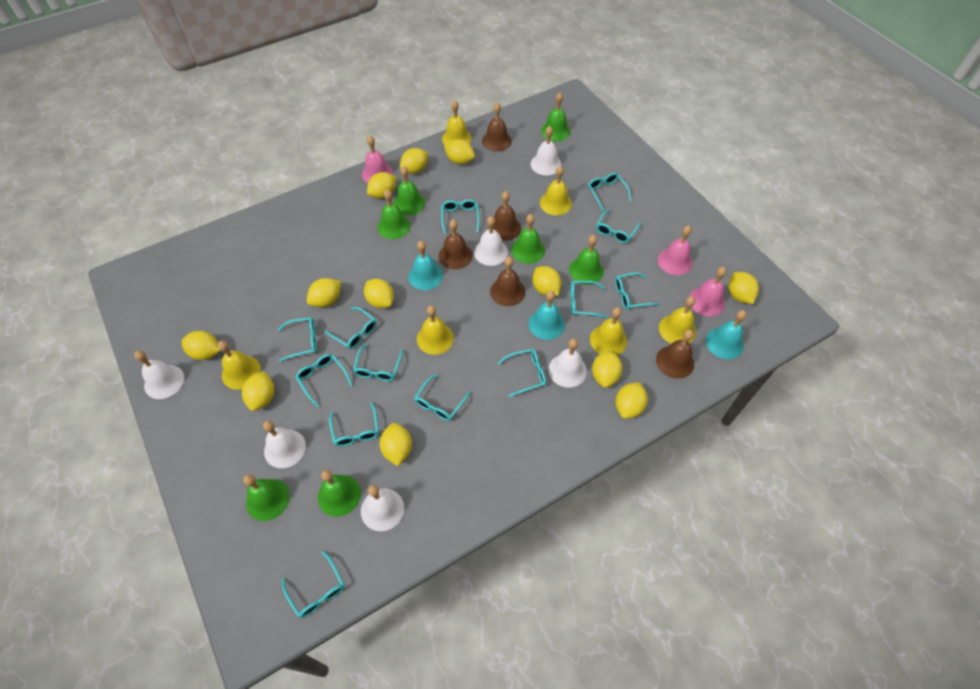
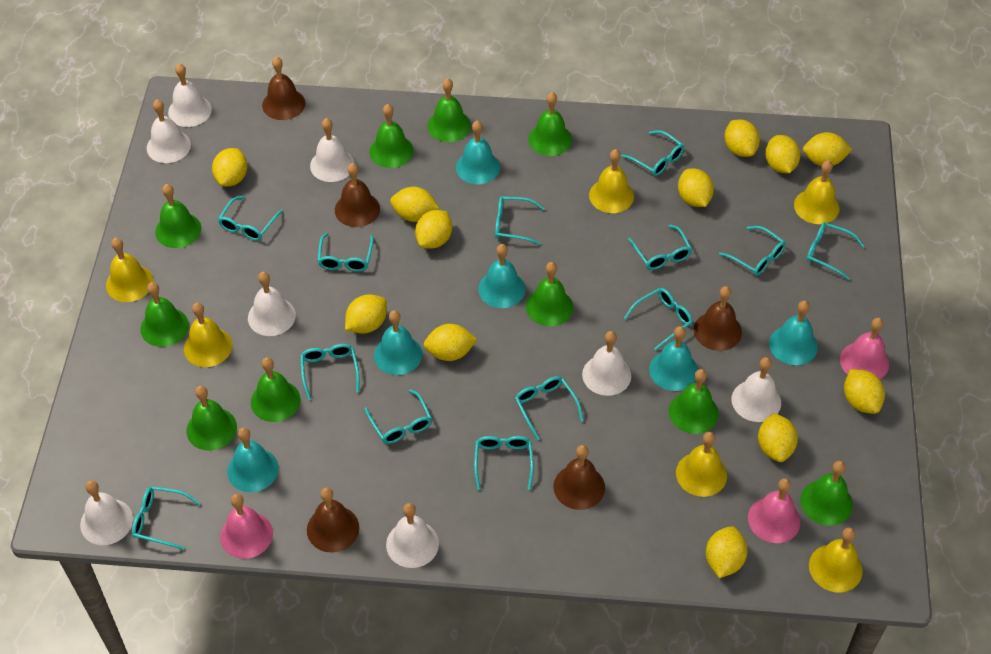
green bell: 7 -> 10
turquoise bell: 3 -> 6
white bell: 6 -> 8

